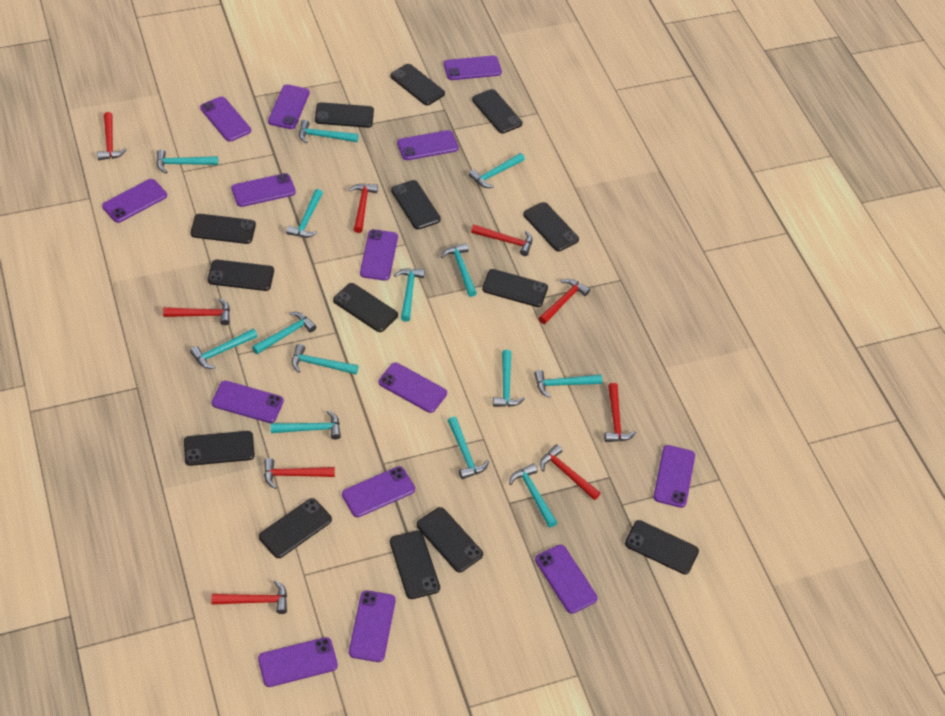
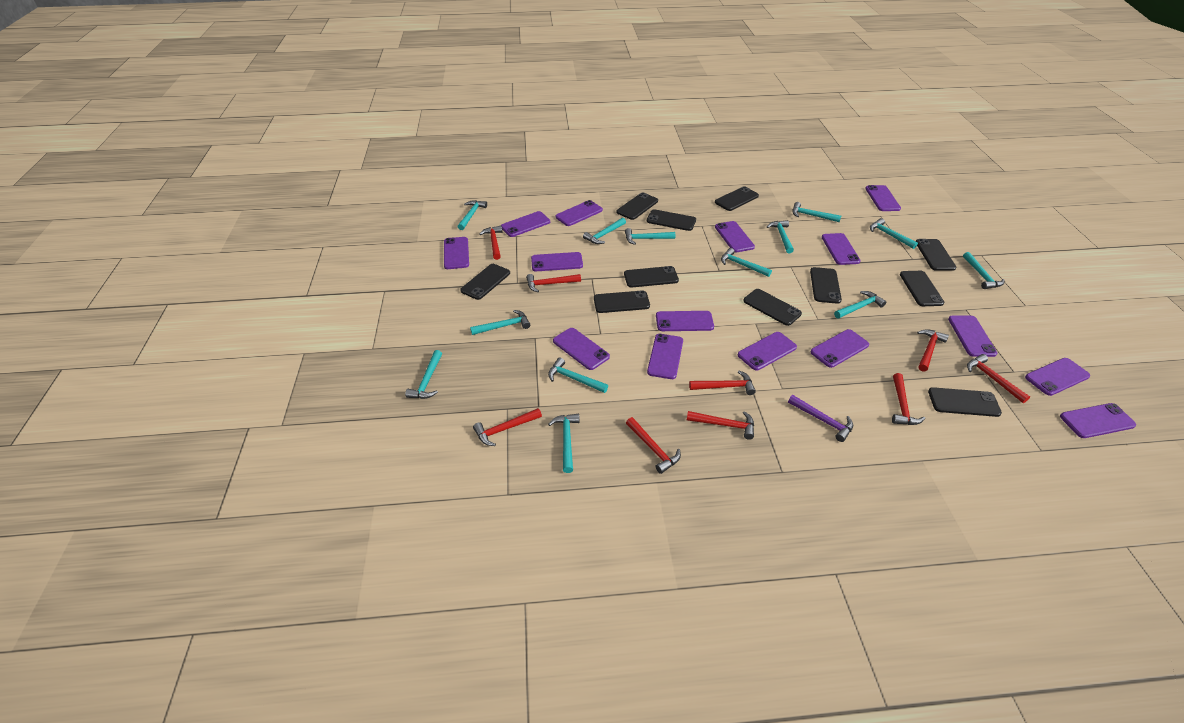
black phone: 14 -> 11
purple hammer: 0 -> 1
purple phone: 14 -> 15
turquoise hammer: 14 -> 13

